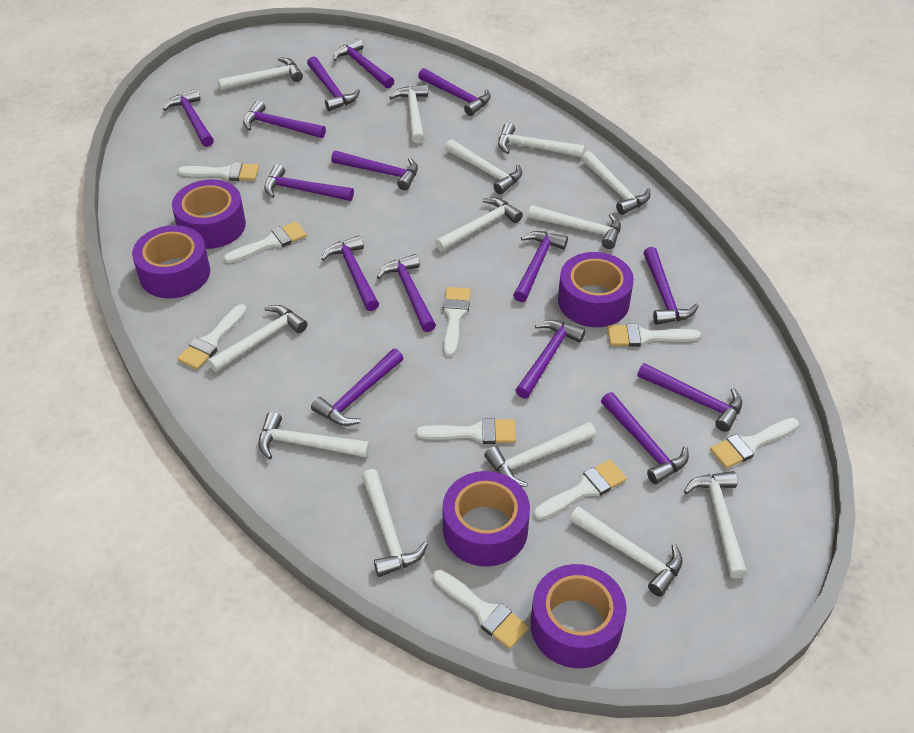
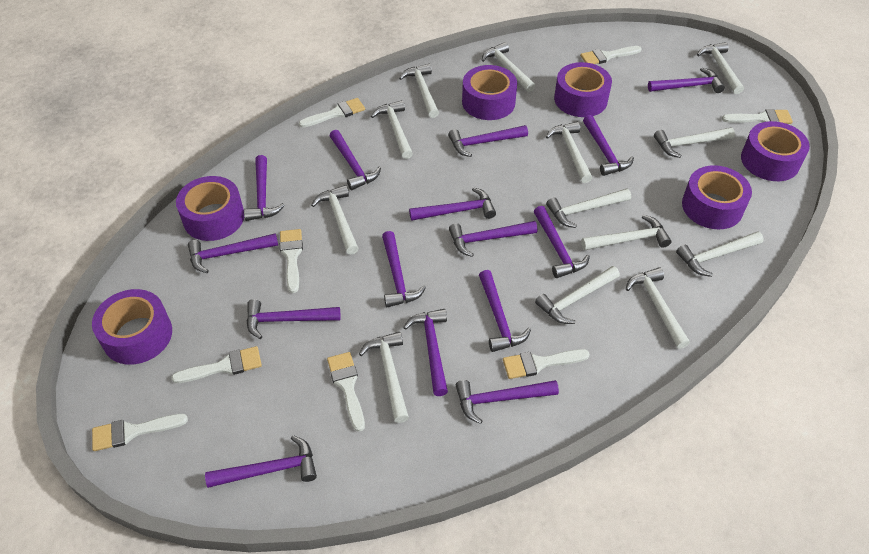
purple tape: 5 -> 6
white brush: 9 -> 8

